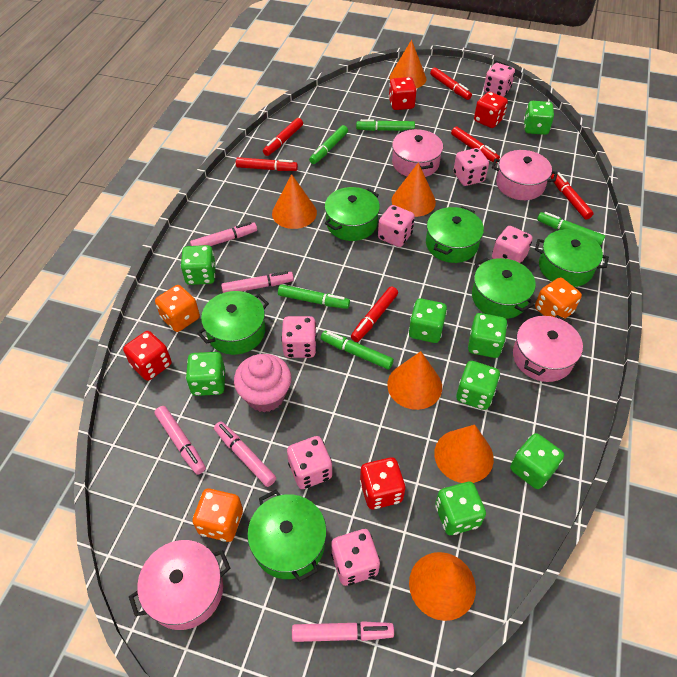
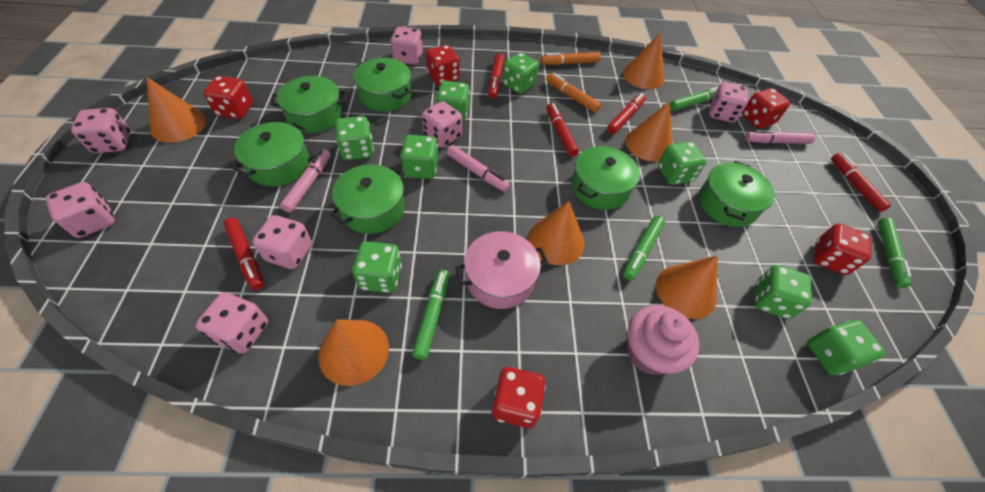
green marker: 5 -> 4
orange dice: 3 -> 0
orange marker: 0 -> 2
pink marker: 5 -> 3
pink pot: 4 -> 1
red dice: 4 -> 5
red marker: 6 -> 5

